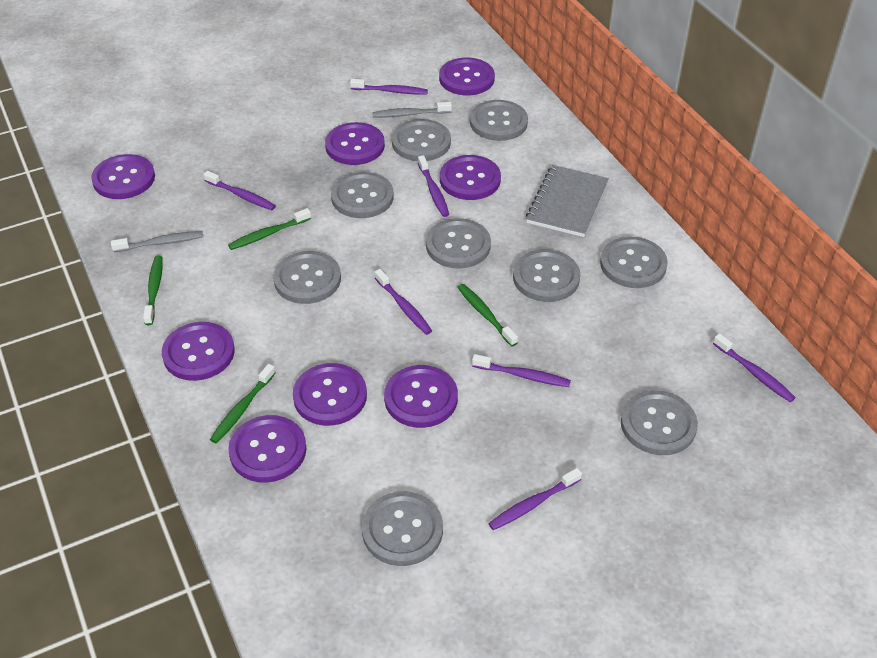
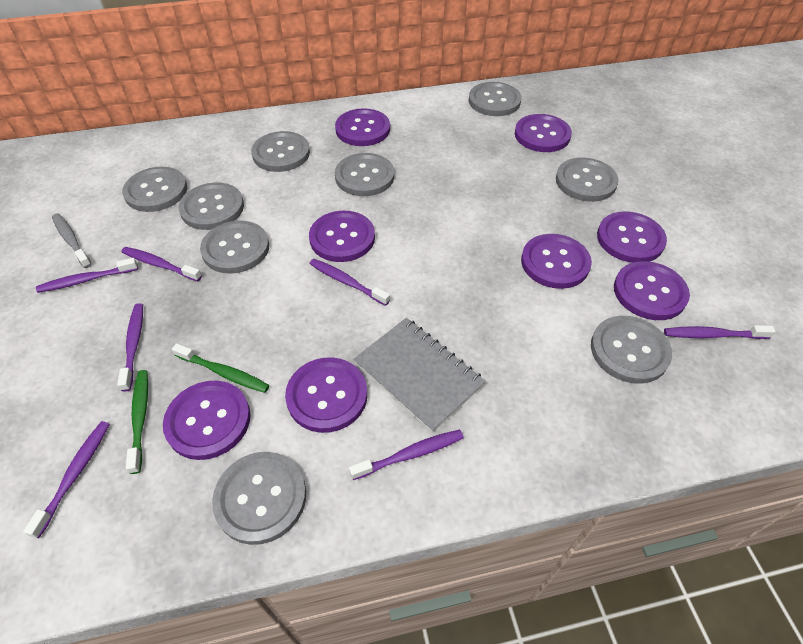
green toothbrush: 4 -> 2
grey toothbrush: 2 -> 1

